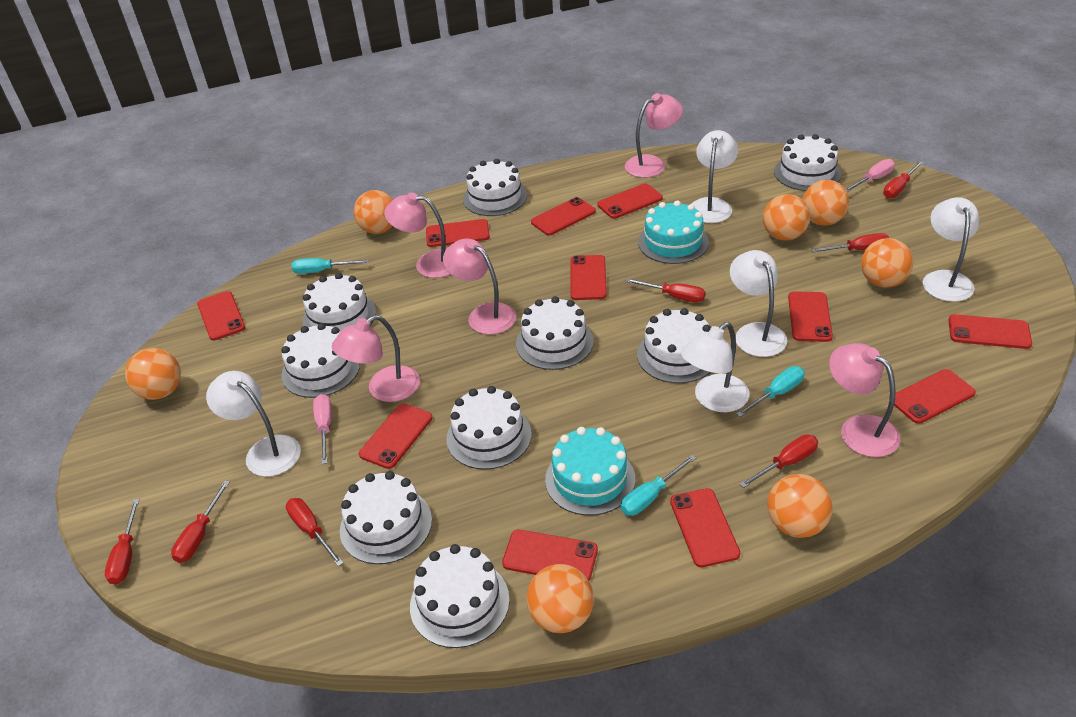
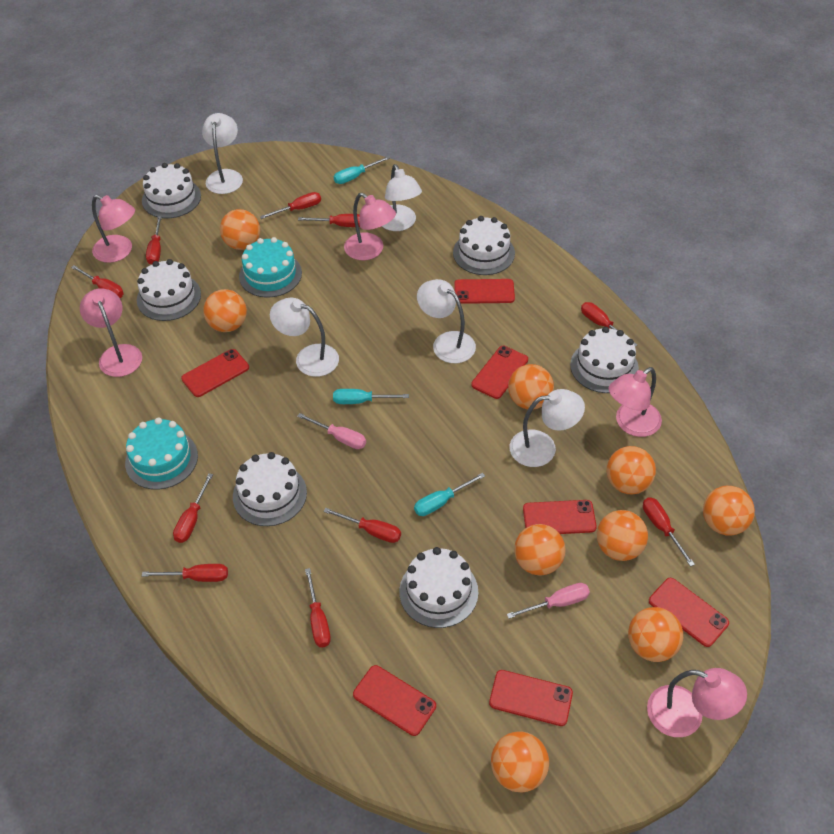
orange ball: 7 -> 9
red phone: 11 -> 7
red screwdriver: 7 -> 10
white cake: 9 -> 6

